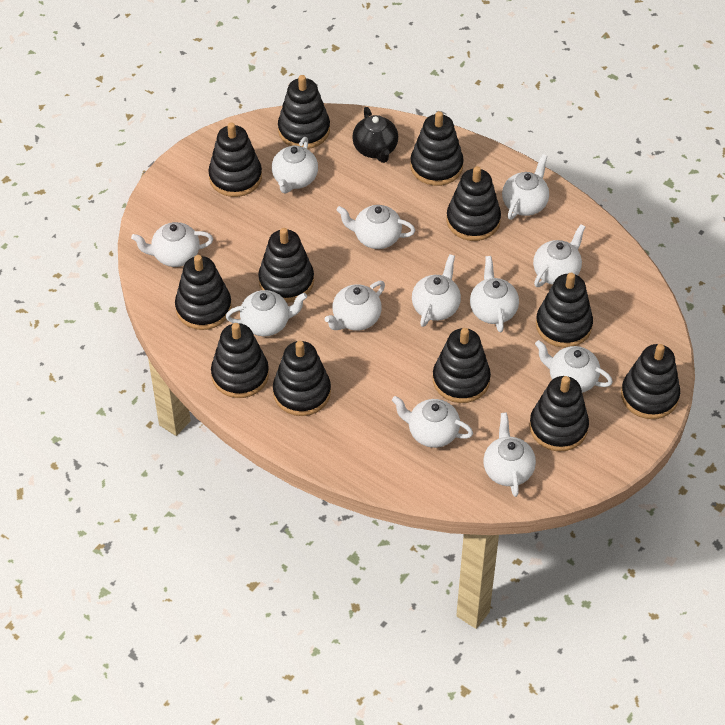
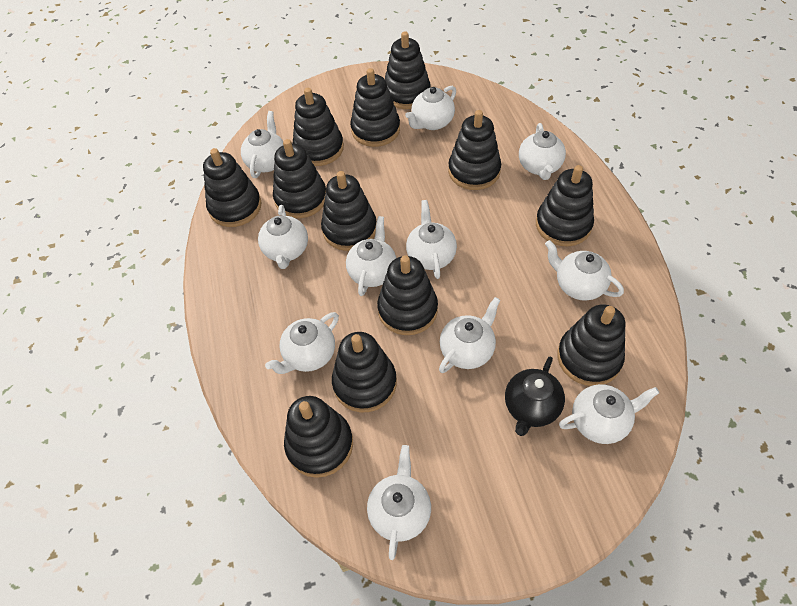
white teapot: 12 -> 11

